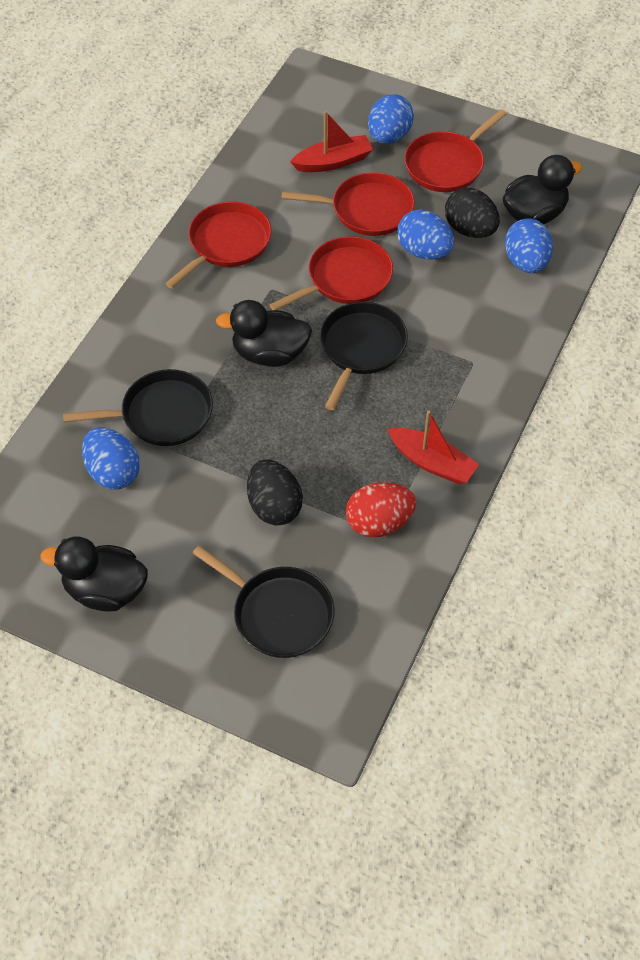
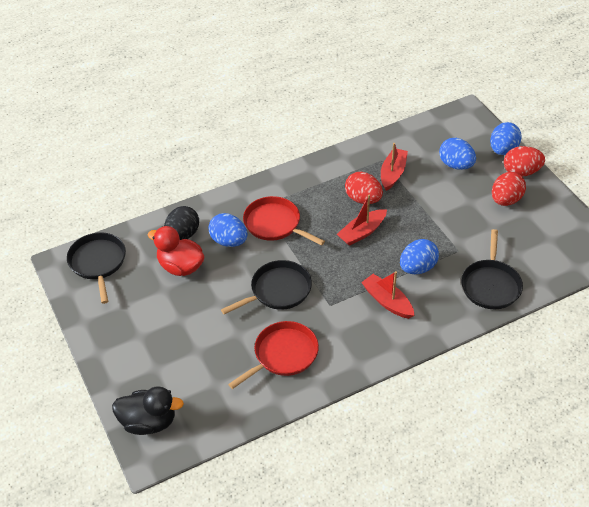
black duck: 3 -> 1
black egg: 2 -> 1
red boat: 2 -> 3
red duck: 0 -> 1
red egg: 1 -> 3
red pan: 4 -> 2

